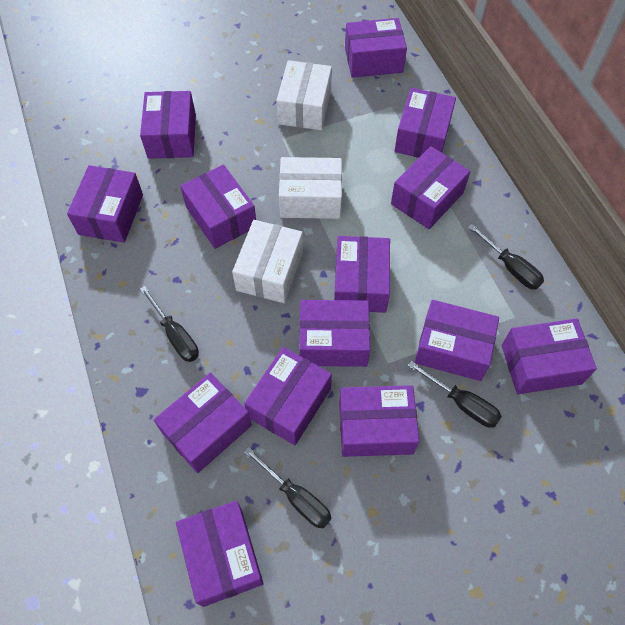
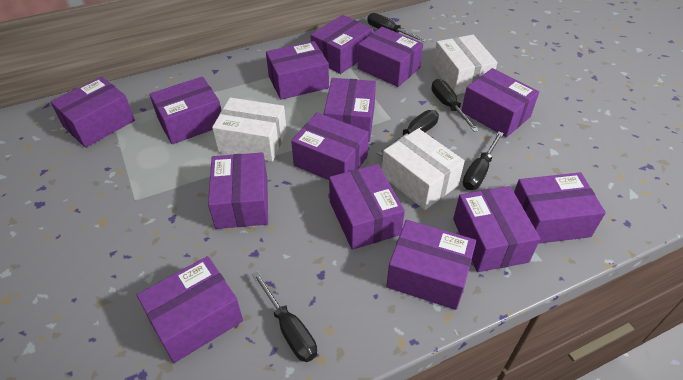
black screwdriver: 4 -> 5

